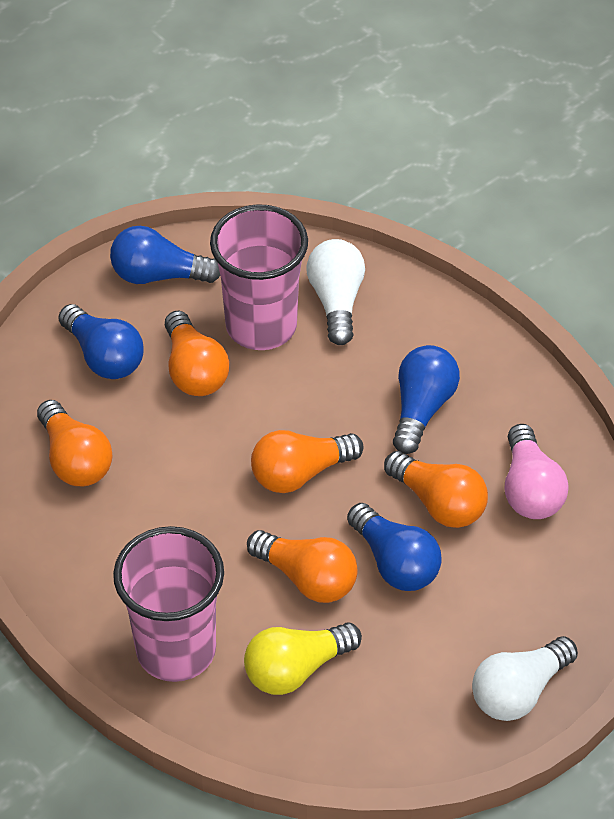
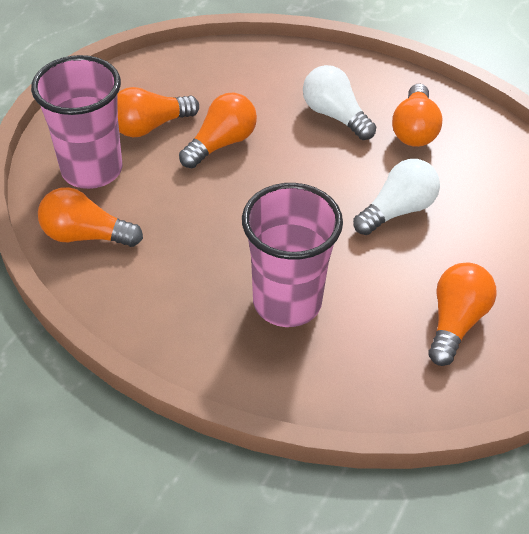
blue light bulb: 4 -> 0
pink light bulb: 1 -> 0
yellow light bulb: 1 -> 0

